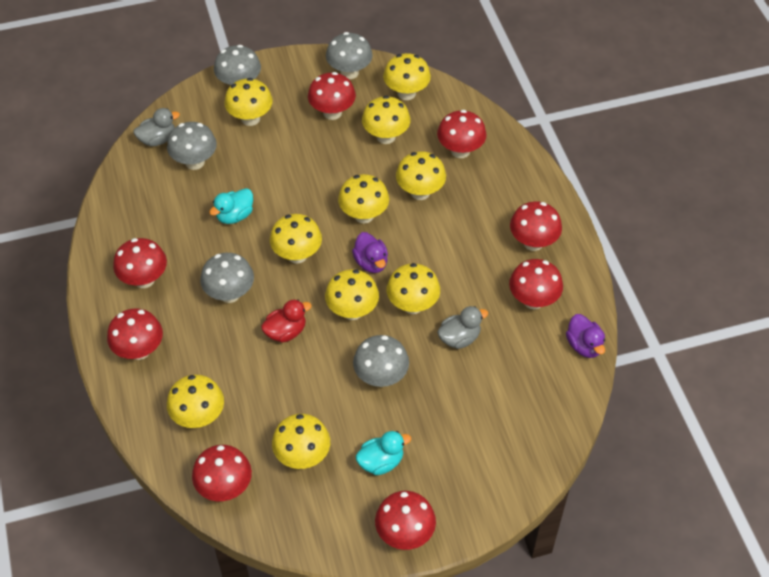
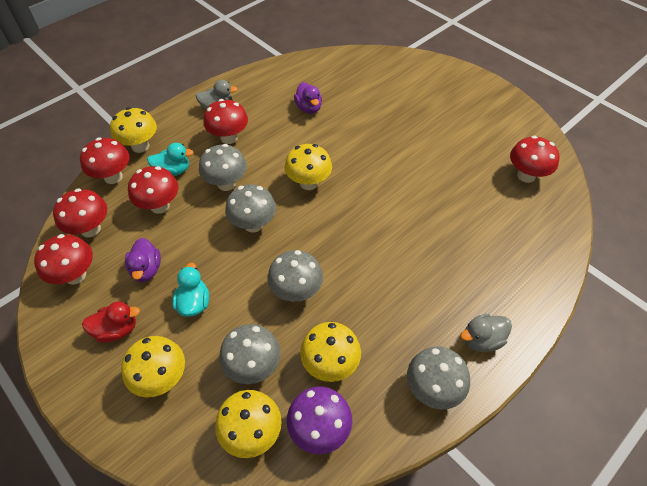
purple mushroom: 0 -> 1
red mushroom: 8 -> 6
yellow mushroom: 10 -> 5

